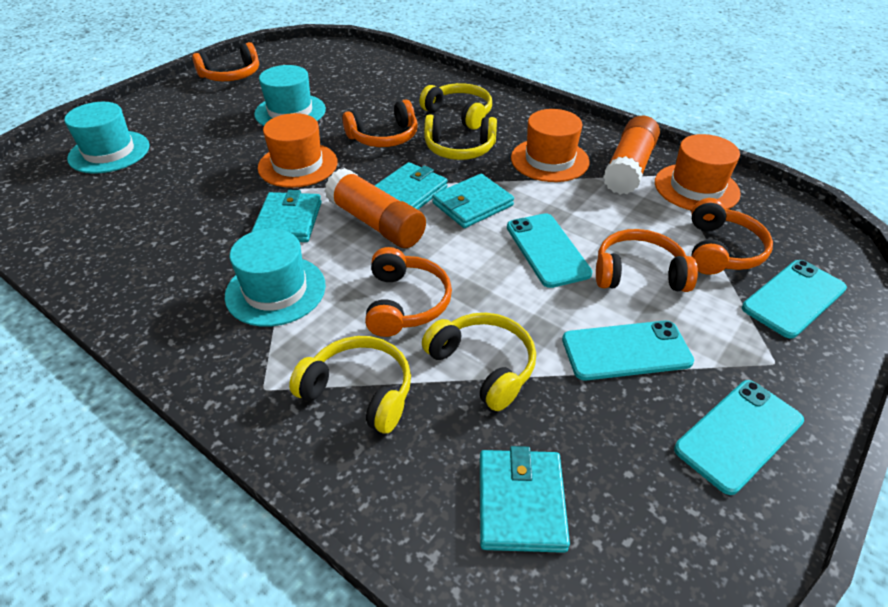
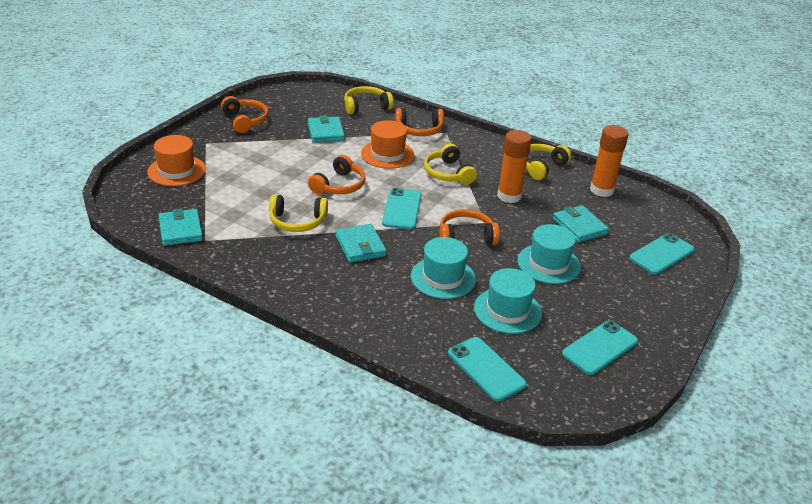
orange hat: 3 -> 2
orange headphones: 5 -> 4

